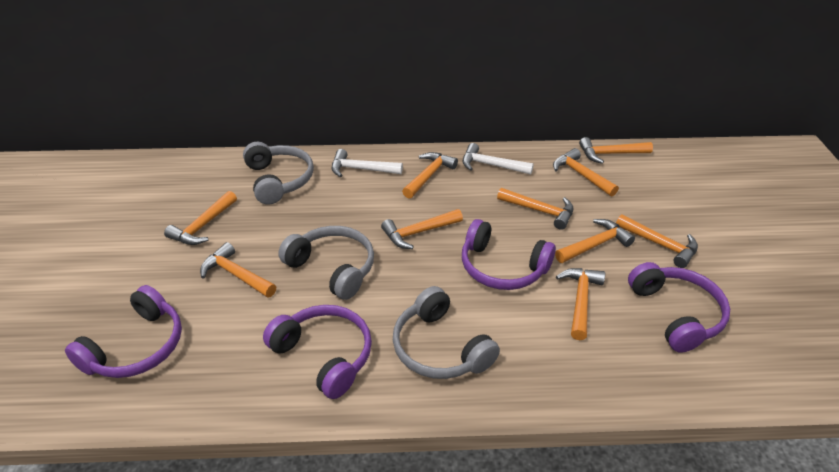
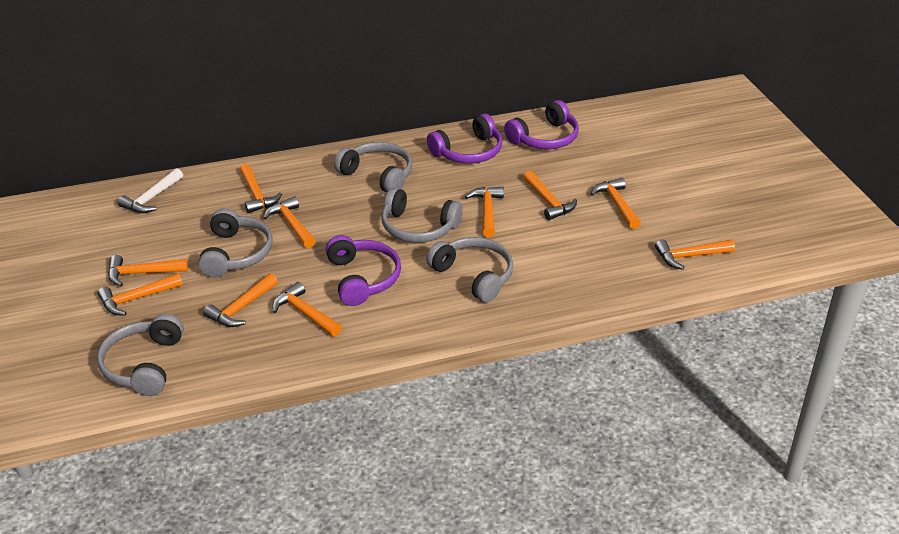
grey headphones: 3 -> 5
purple headphones: 4 -> 3
white hammer: 2 -> 1

